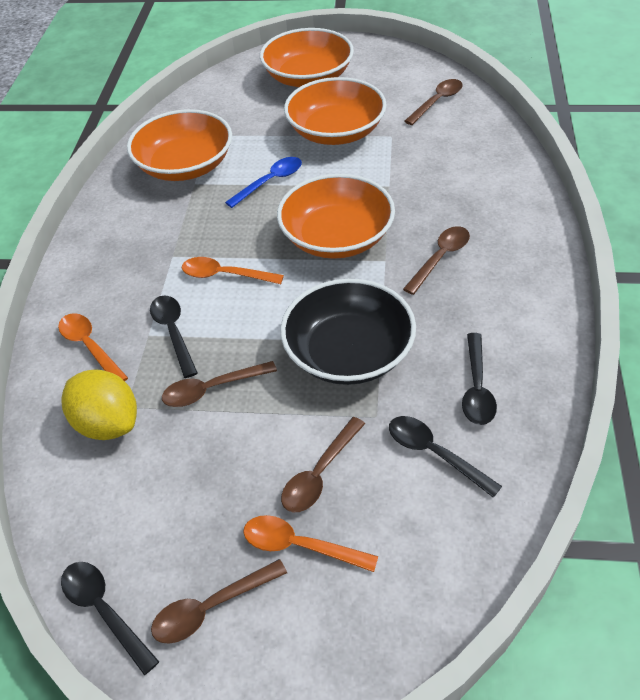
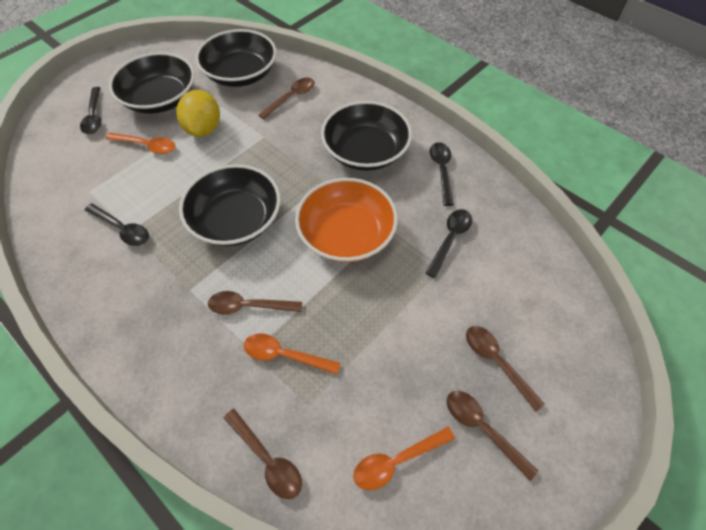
black bowl: 1 -> 4
blue spoon: 1 -> 0
orange bowl: 4 -> 1

